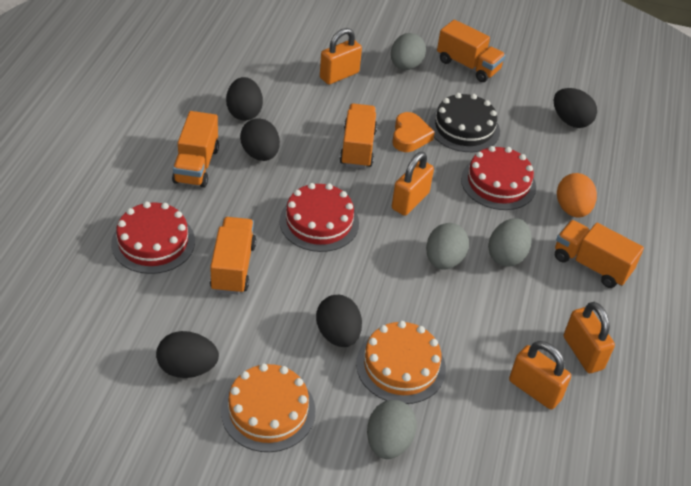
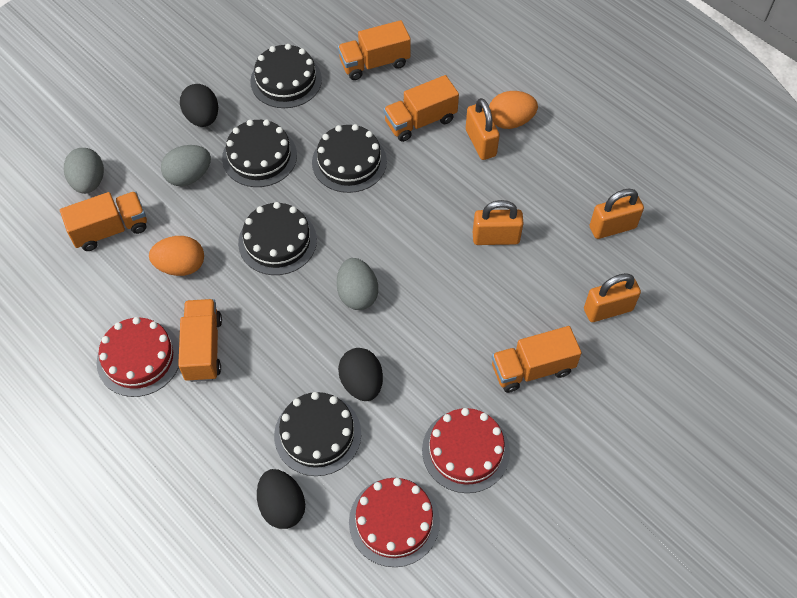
black cake: 1 -> 5
black egg: 5 -> 3
grey egg: 4 -> 3
orange cake: 2 -> 0
orange egg: 1 -> 2
orange heart: 1 -> 0

